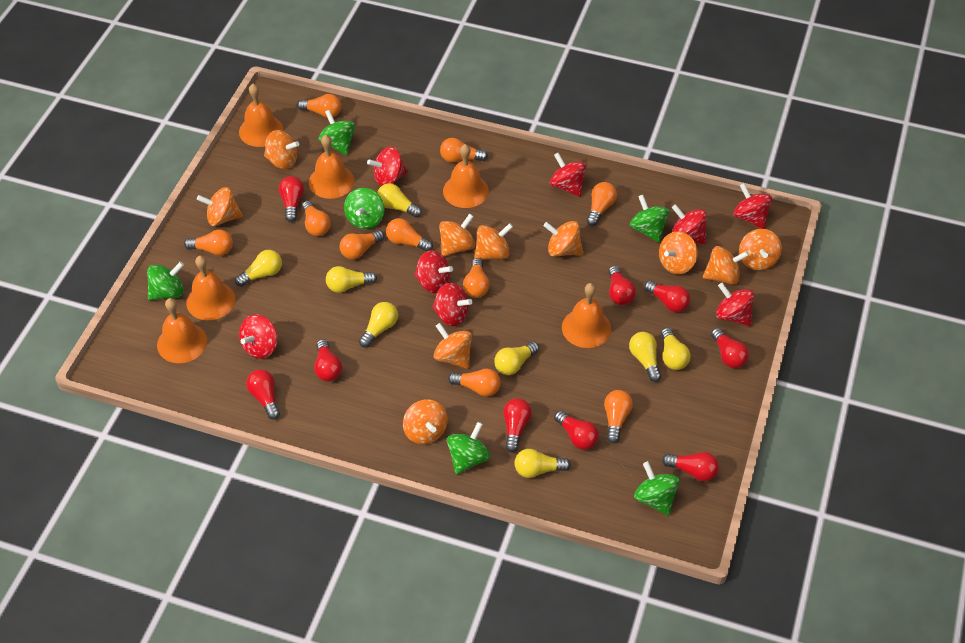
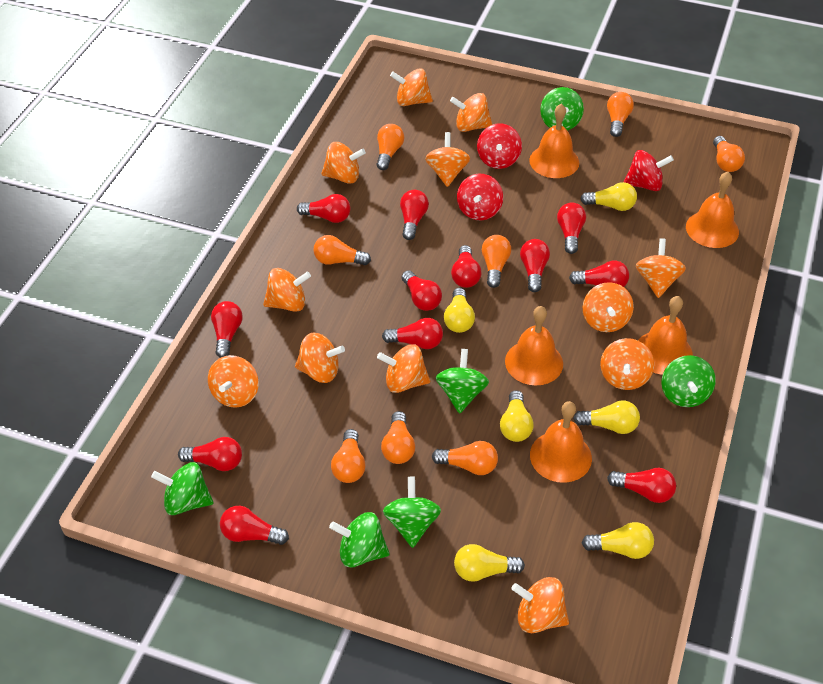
orange bell: 6 -> 5
orange light bulb: 10 -> 8
orange spinning top: 10 -> 12
red light bulb: 9 -> 12
red spinning top: 8 -> 3
yellow light bulb: 8 -> 6

